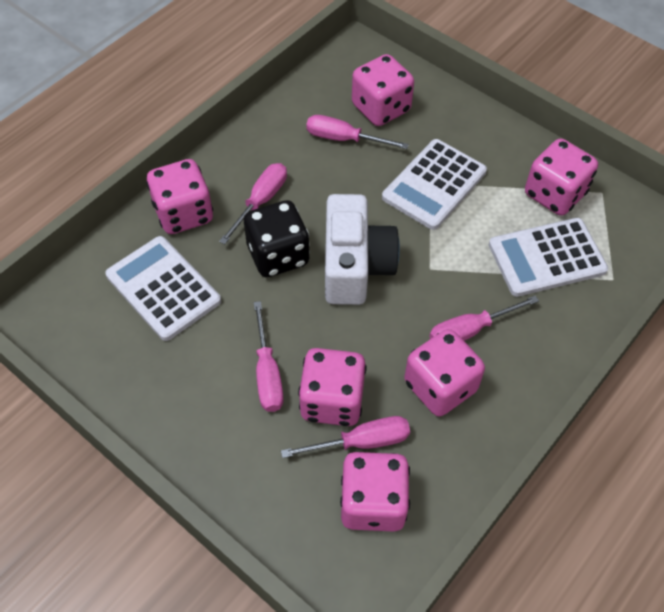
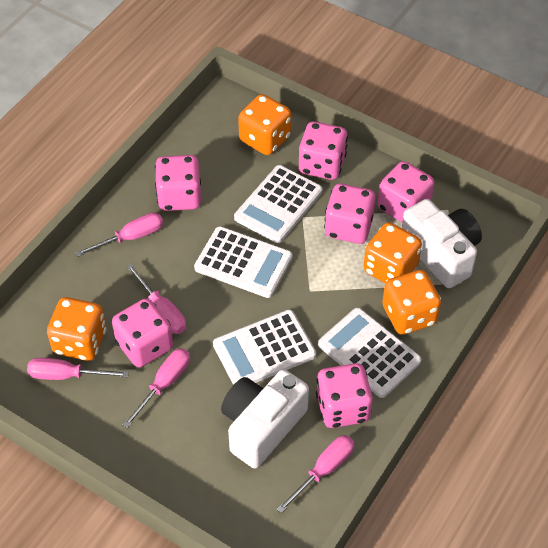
black dice: 1 -> 0
orange dice: 0 -> 4
white calculator: 3 -> 4
white camera: 1 -> 2

